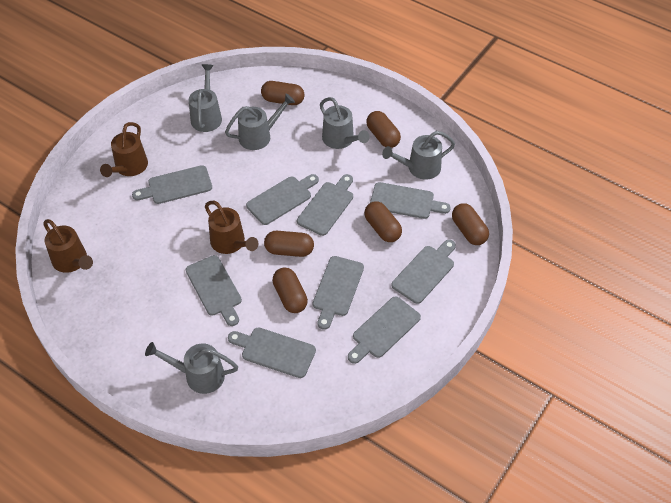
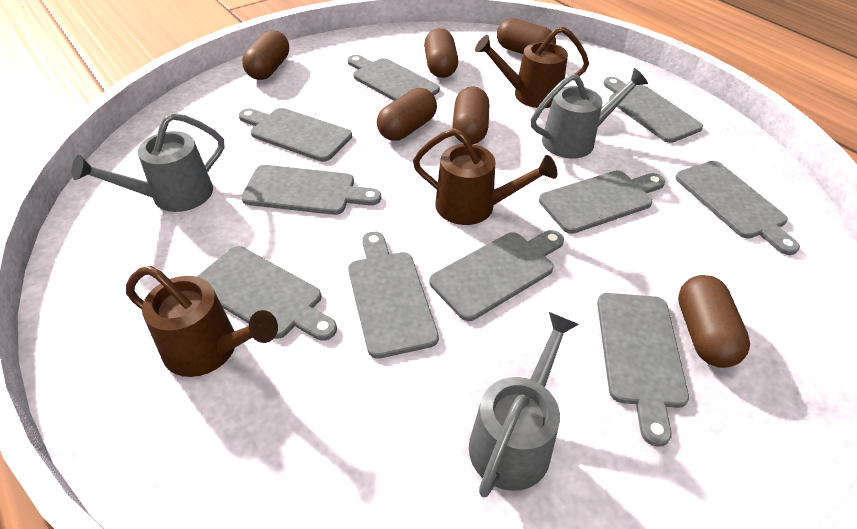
grey cutting board: 9 -> 10
grey watering can: 5 -> 3

